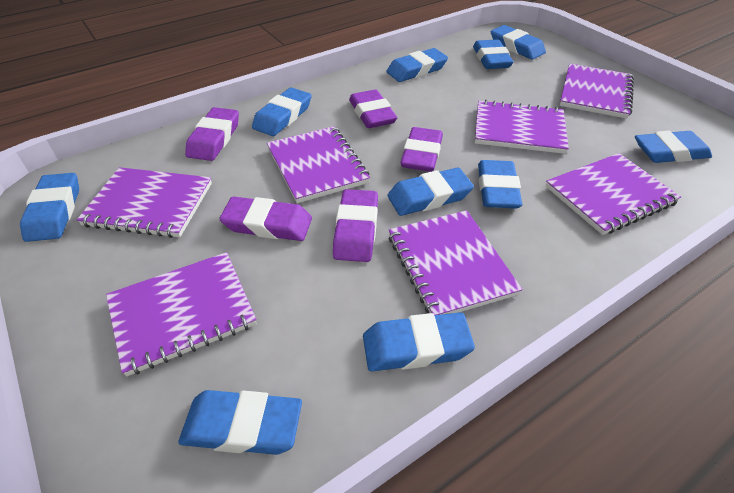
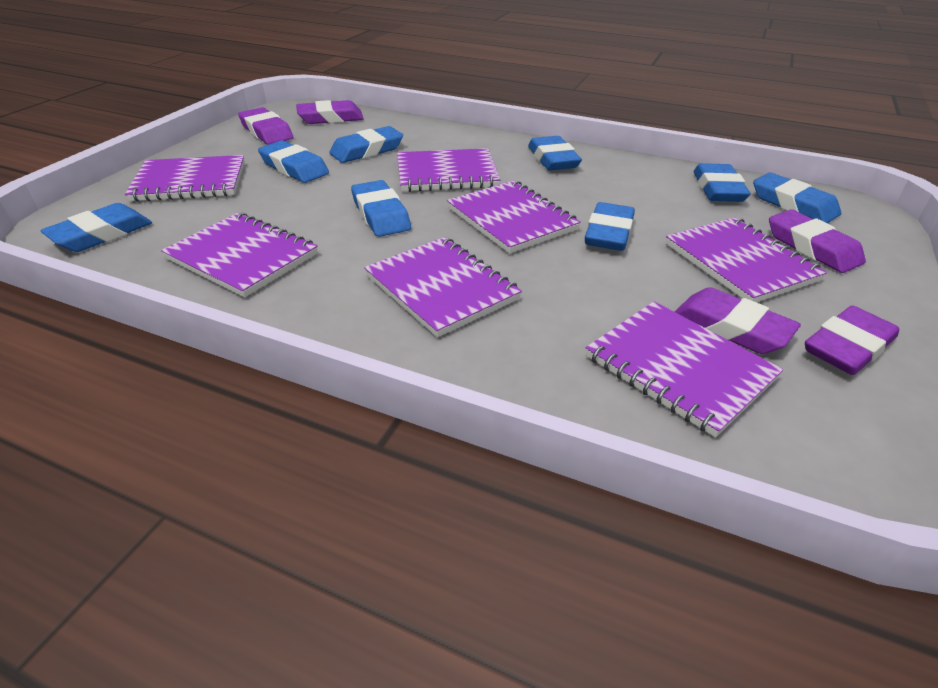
blue eraser: 10 -> 8

